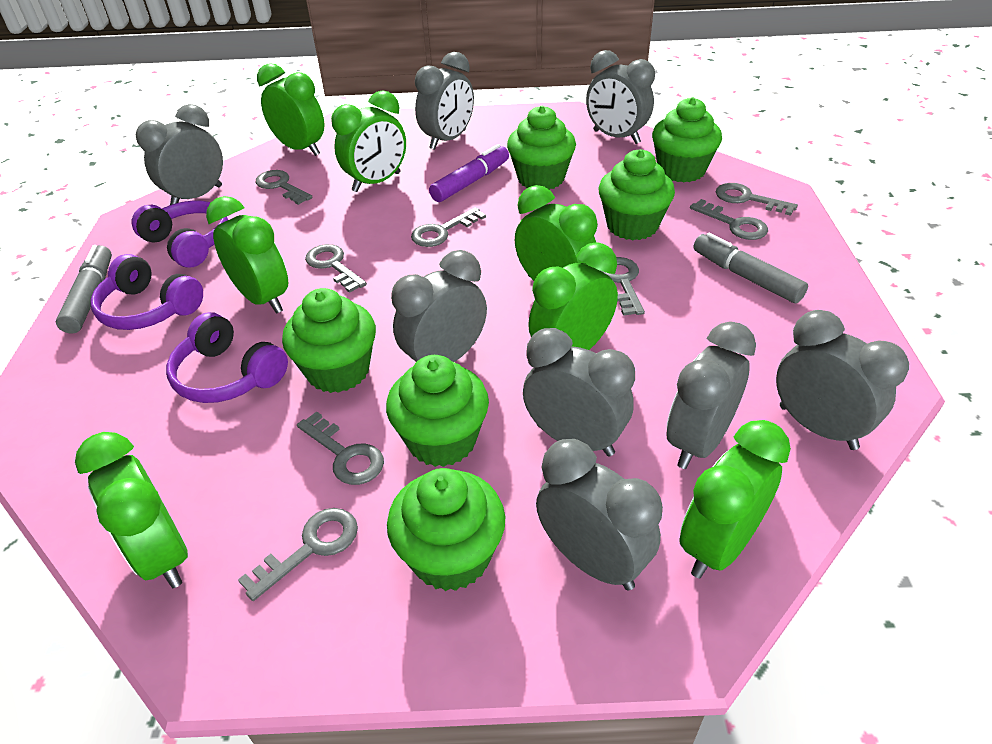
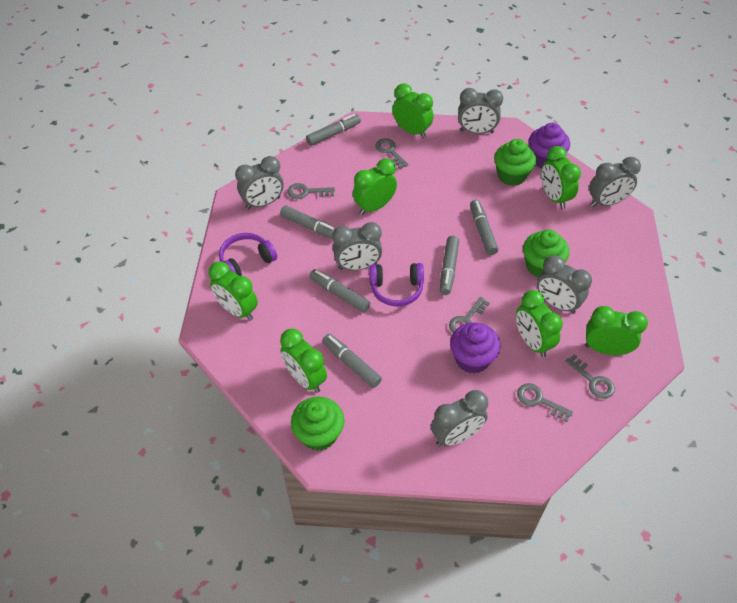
green cupcake: 6 -> 3
grey clock: 8 -> 6
grey key: 8 -> 5
grey marker: 2 -> 6
purple cupcake: 0 -> 2
purple headphones: 3 -> 2
purple marker: 1 -> 0

